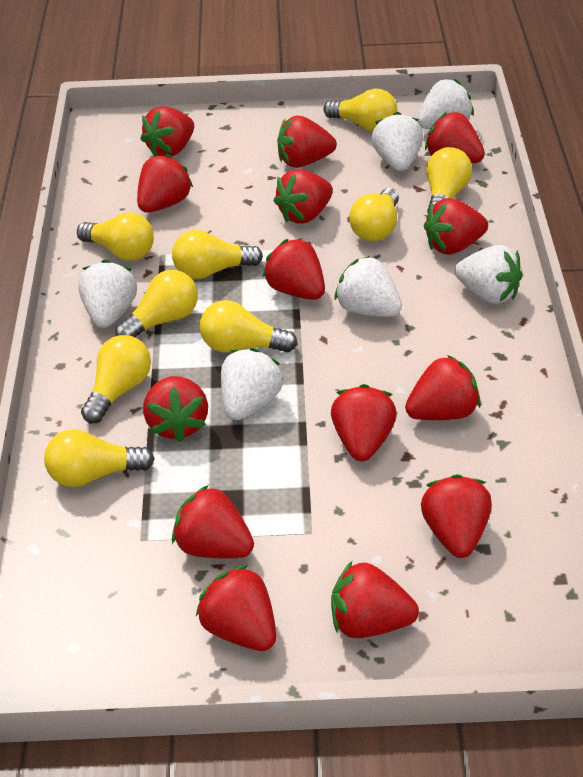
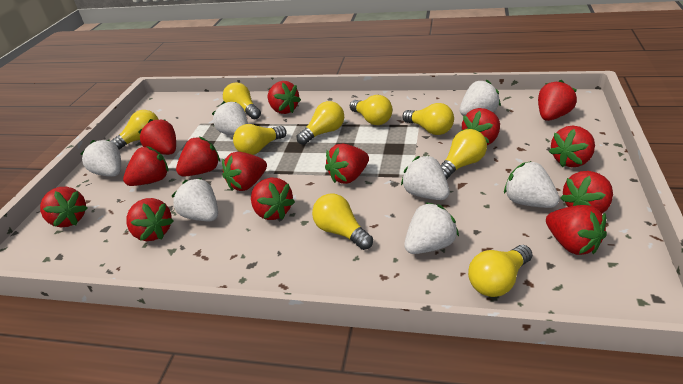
white strawberry: 6 -> 7

